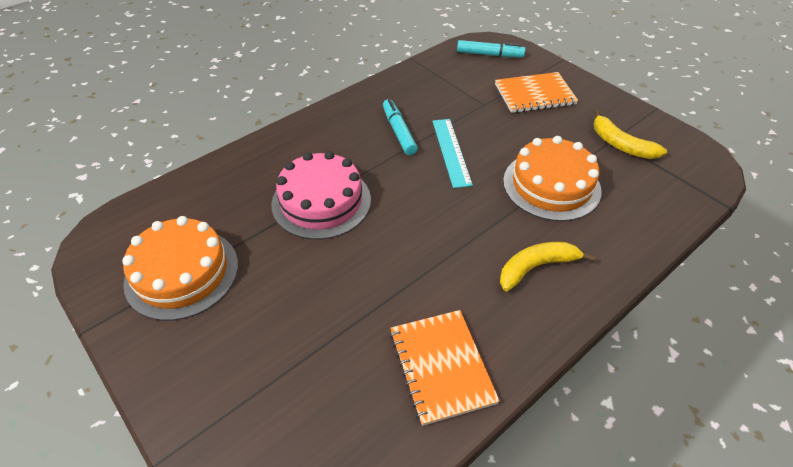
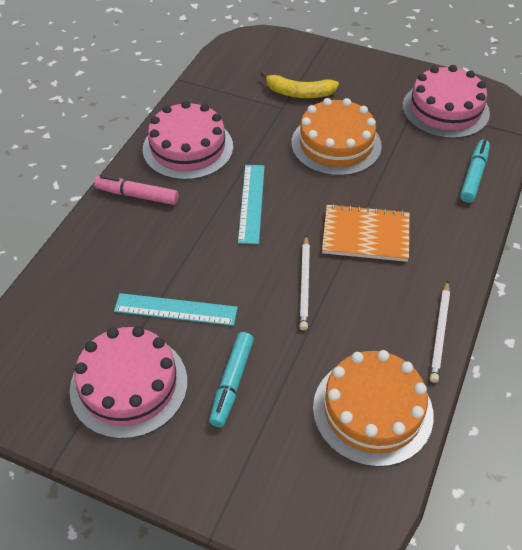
orange notebook: 2 -> 1
pink cake: 1 -> 3
pink marker: 0 -> 1
turquoise ruler: 1 -> 2
white pencil: 0 -> 2
yellow banana: 2 -> 1

